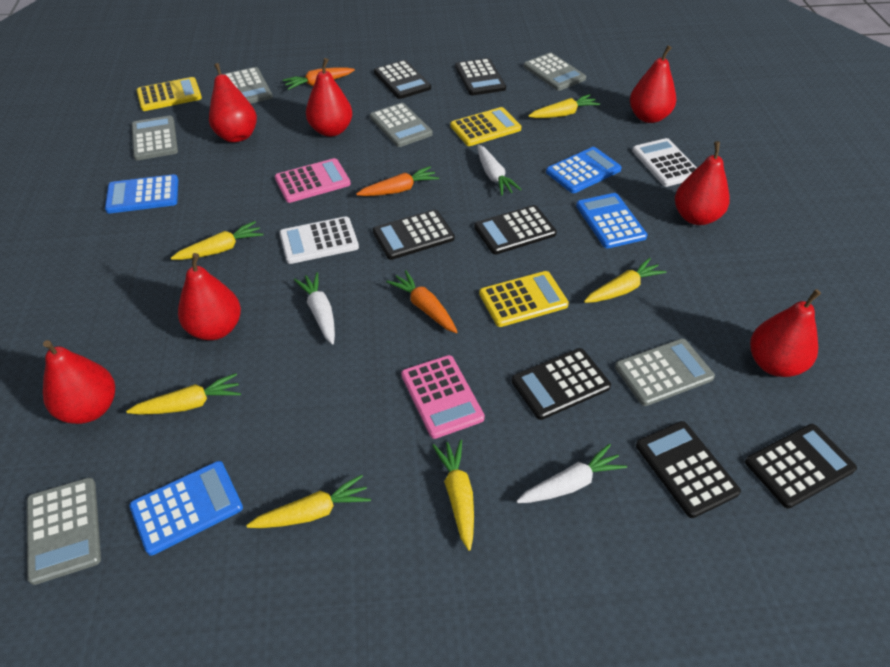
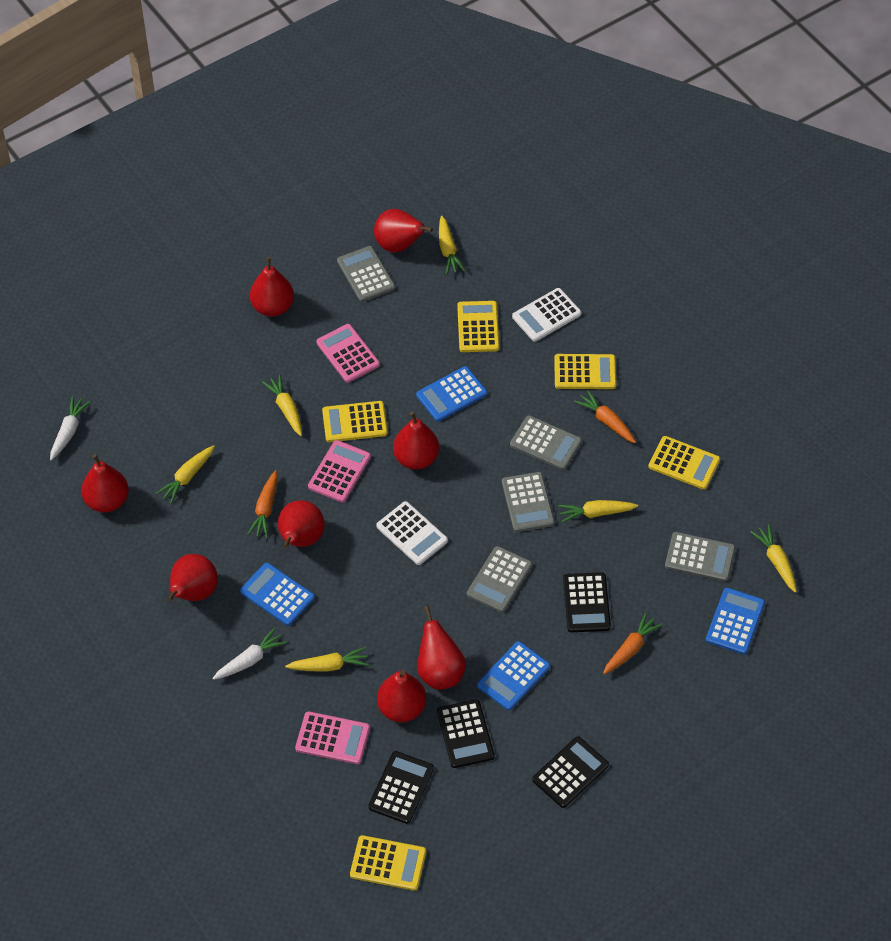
black calculator: 7 -> 4
grey calculator: 6 -> 5
pink calculator: 2 -> 3
red pear: 7 -> 8
white carrot: 3 -> 2
yellow calculator: 3 -> 5

